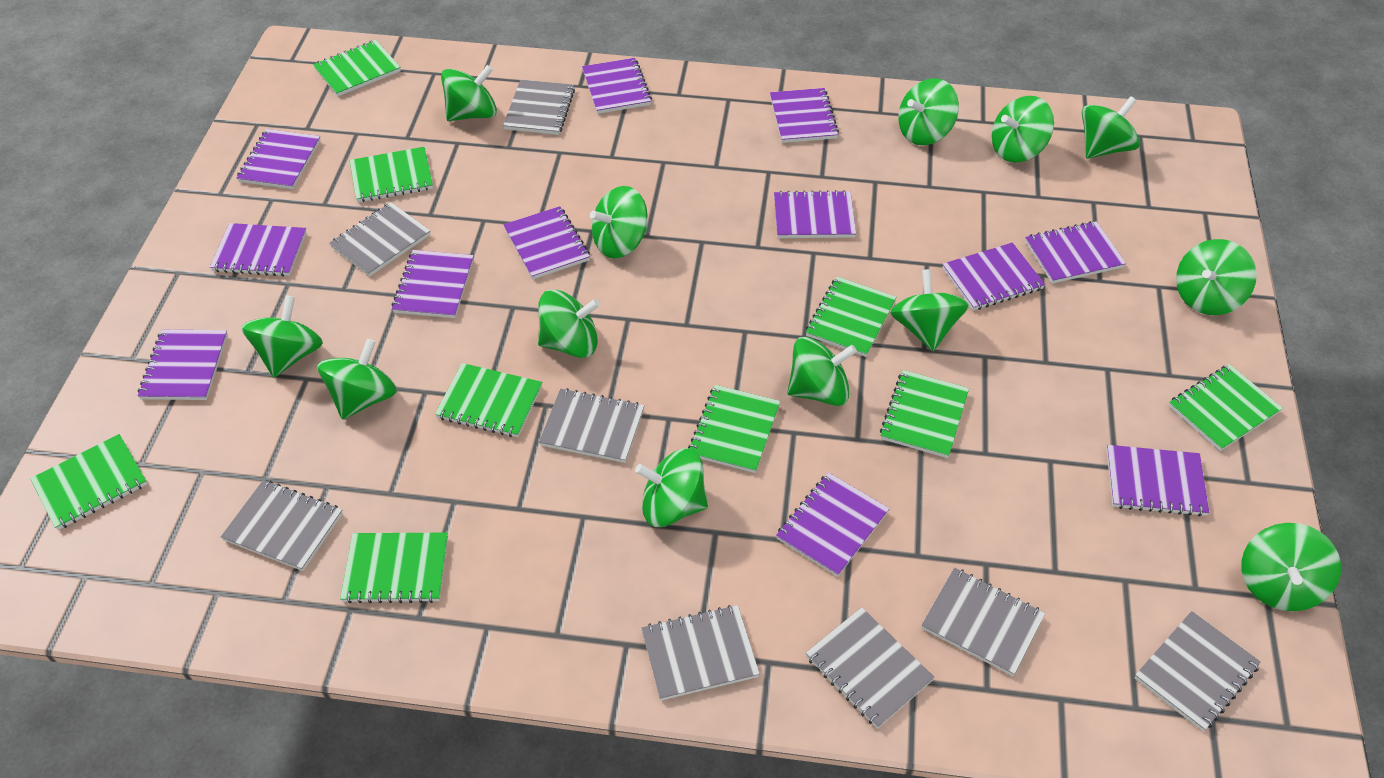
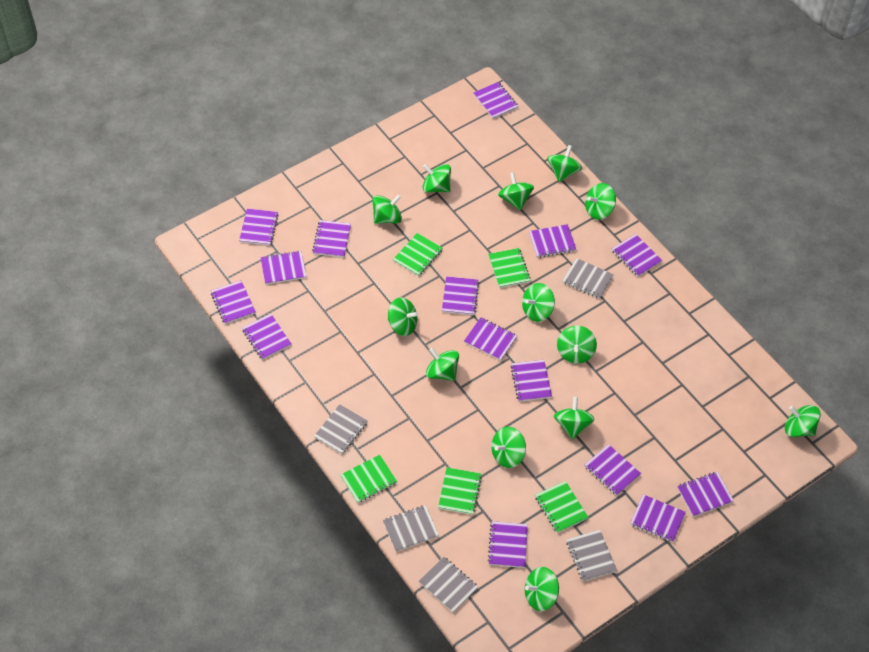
green notebook: 9 -> 5
grey notebook: 8 -> 5
purple notebook: 12 -> 15

